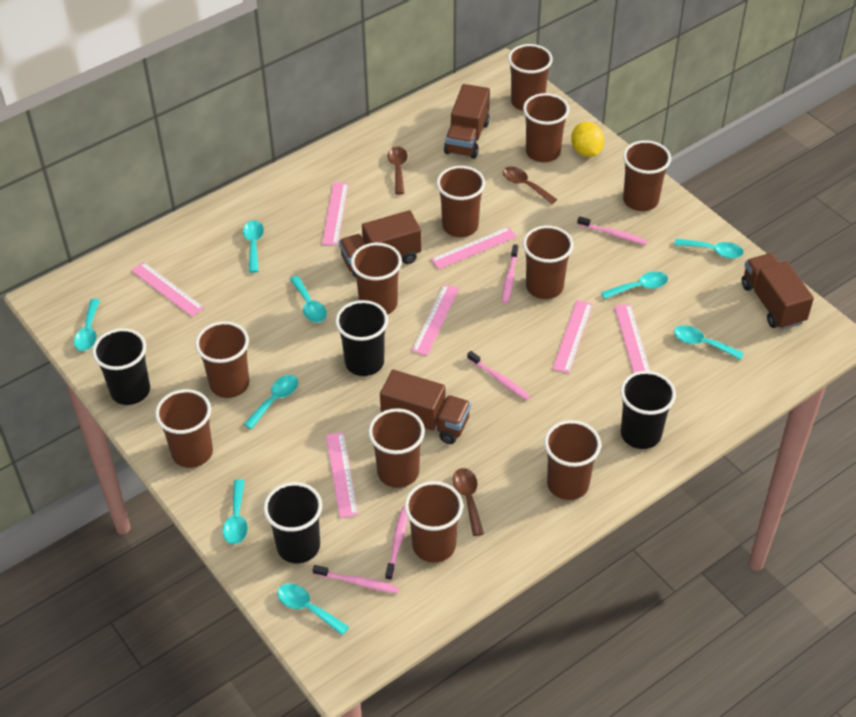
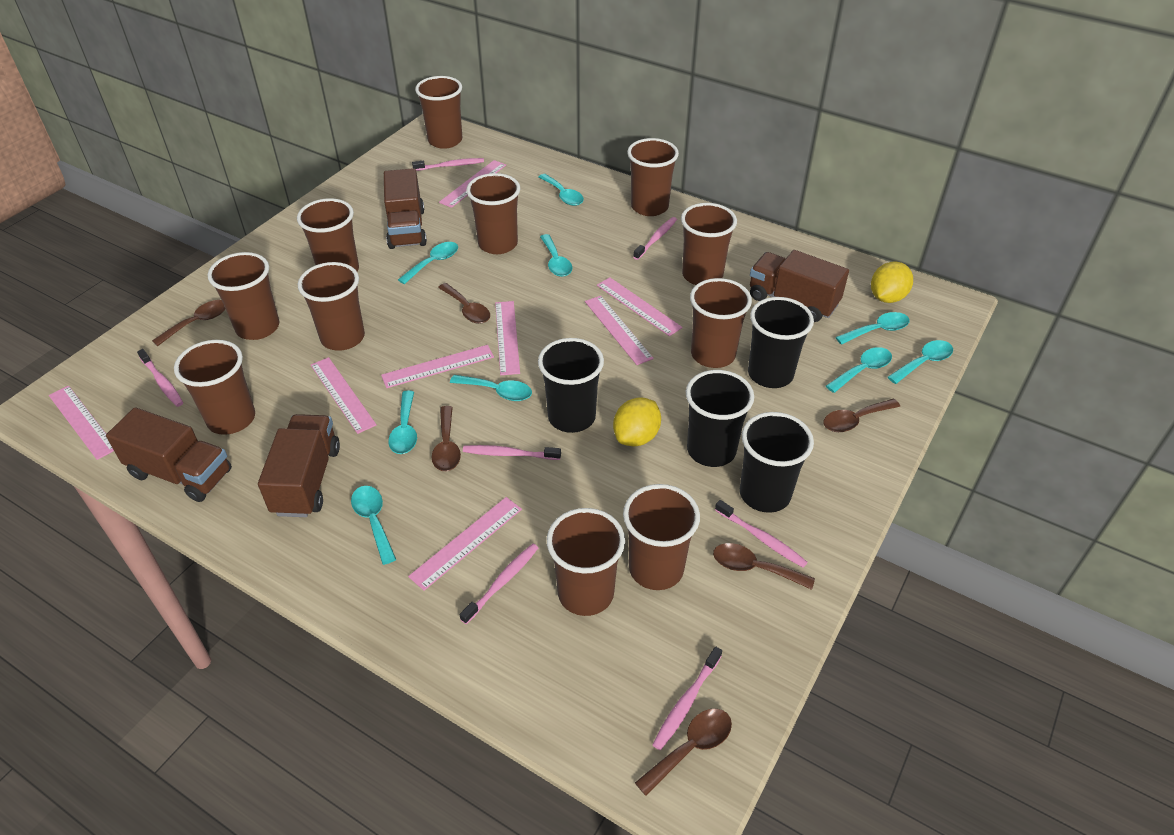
brown spoon: 3 -> 6
pink ruler: 7 -> 8
pink toothbrush: 5 -> 7
yellow lemon: 1 -> 2

